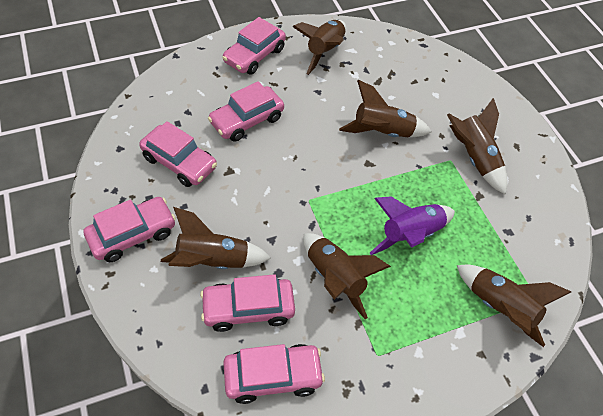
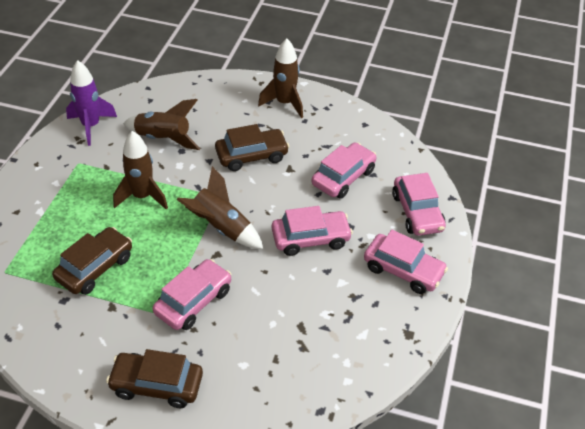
brown car: 0 -> 3
brown rocket: 6 -> 4
pink car: 6 -> 5

